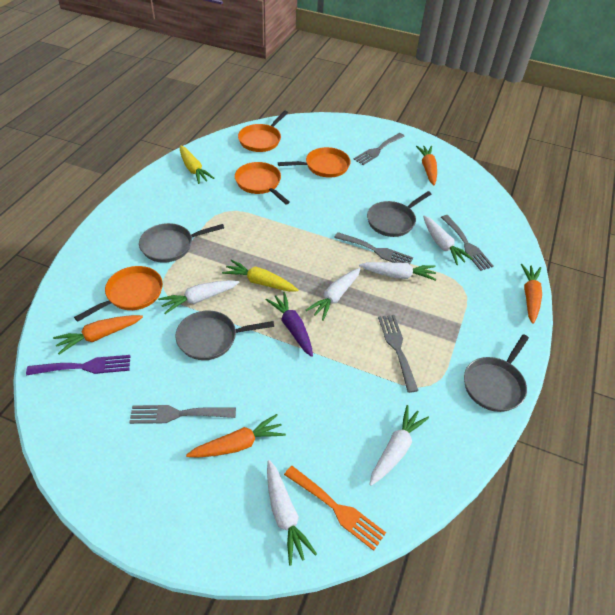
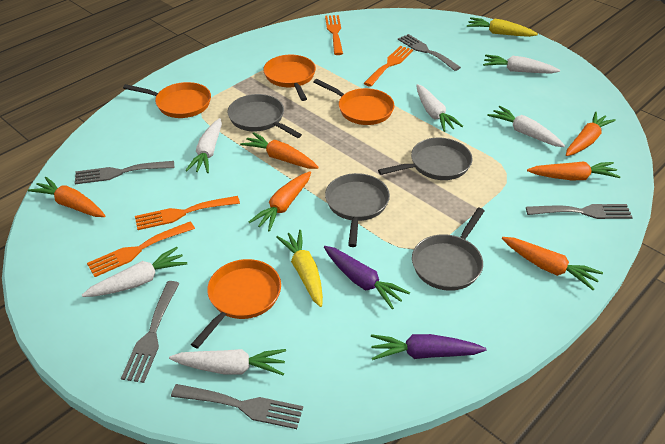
orange carrot: 4 -> 6
orange fork: 1 -> 4
purple carrot: 1 -> 2
purple fork: 1 -> 0

